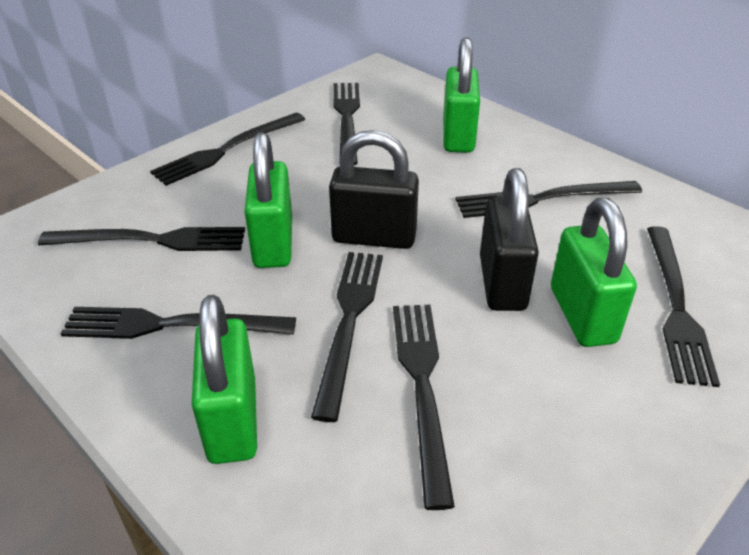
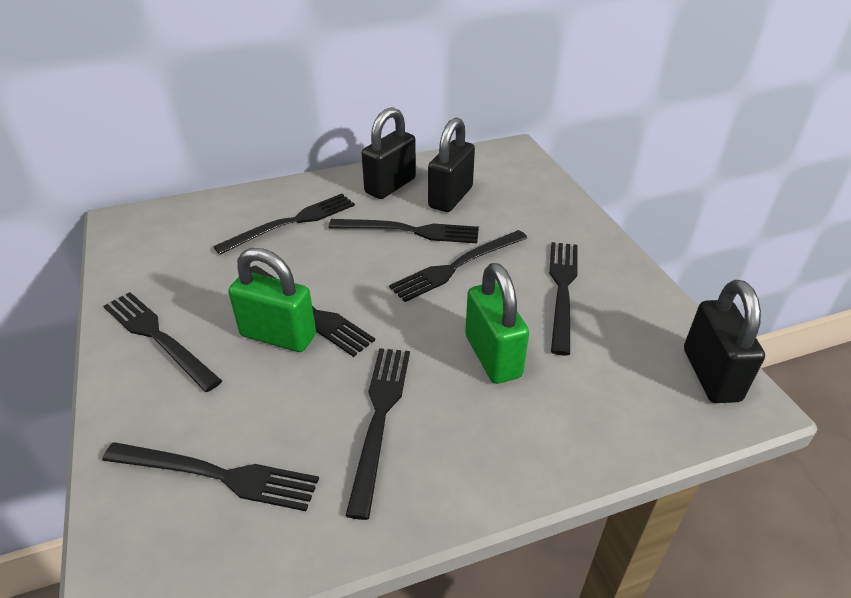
black padlock: 2 -> 3
green padlock: 4 -> 2

